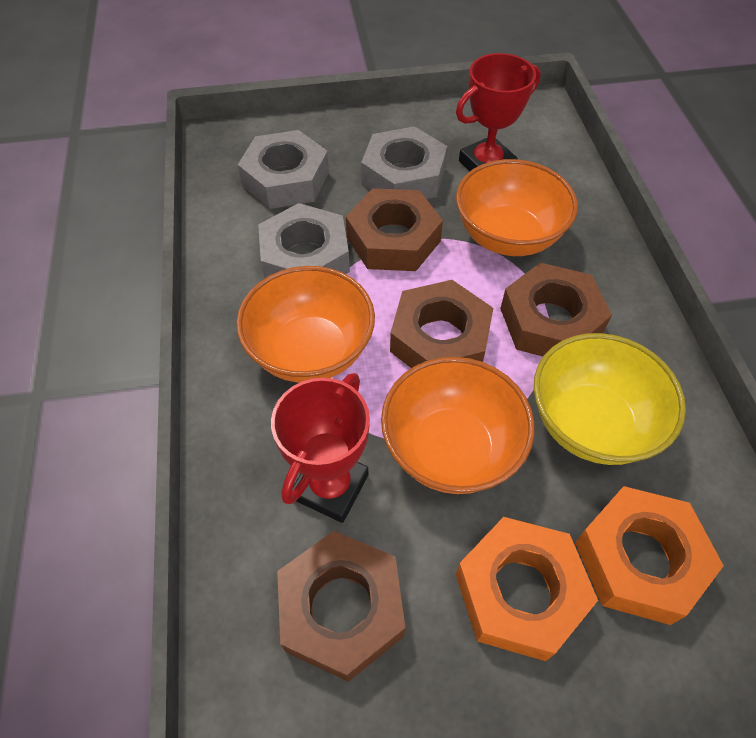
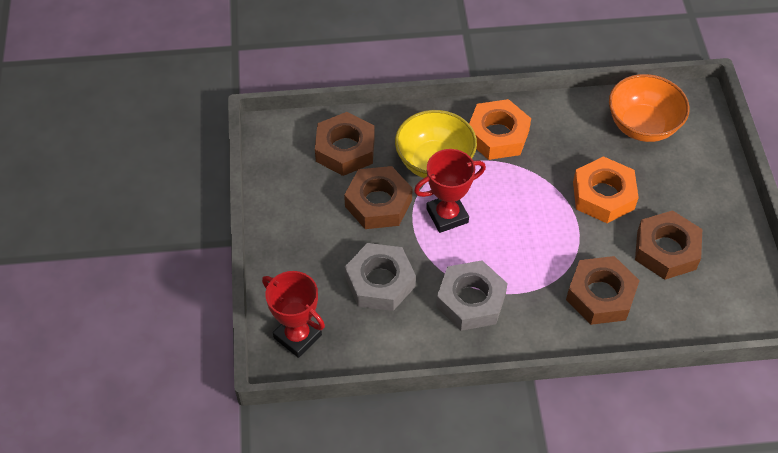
grey nut: 3 -> 2
orange bowl: 3 -> 1

